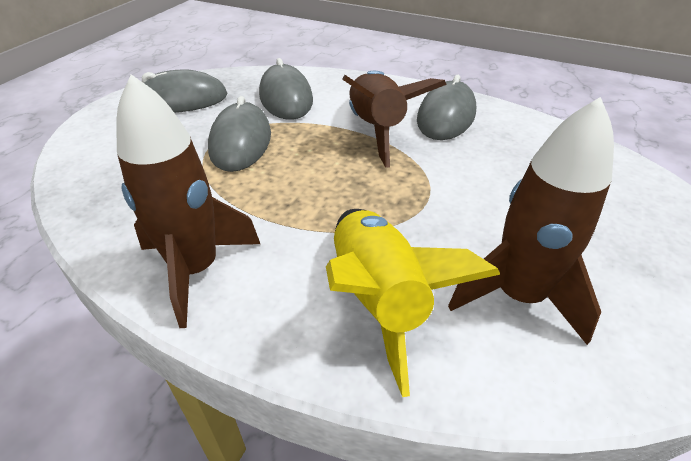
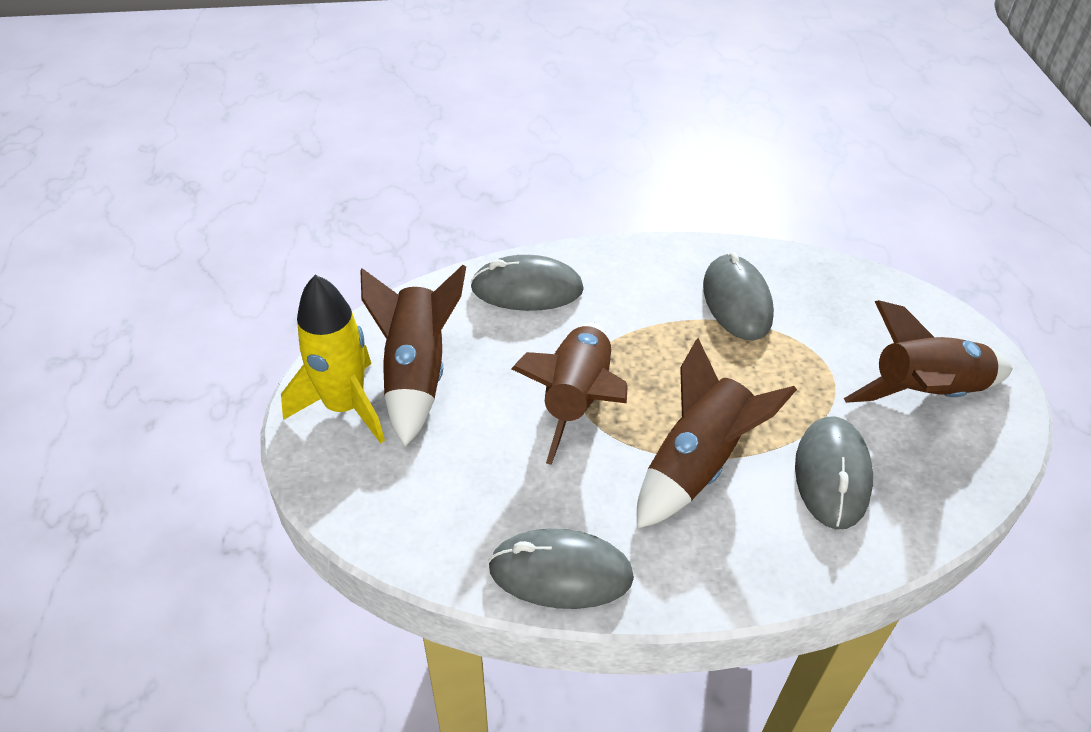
brown rocket: 3 -> 4

